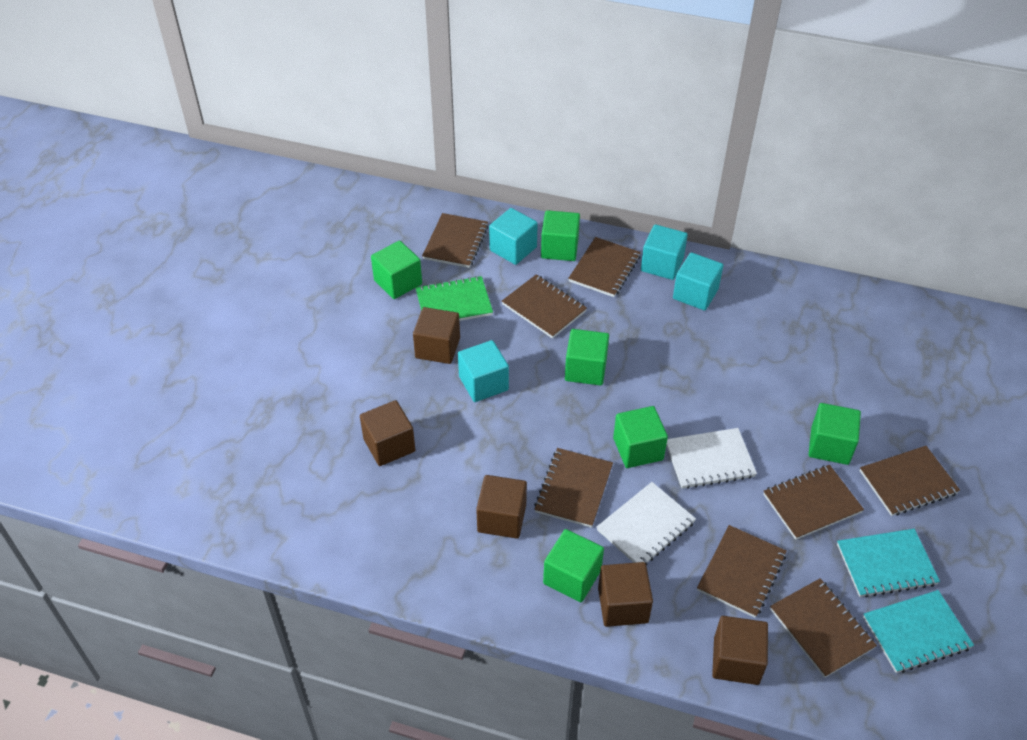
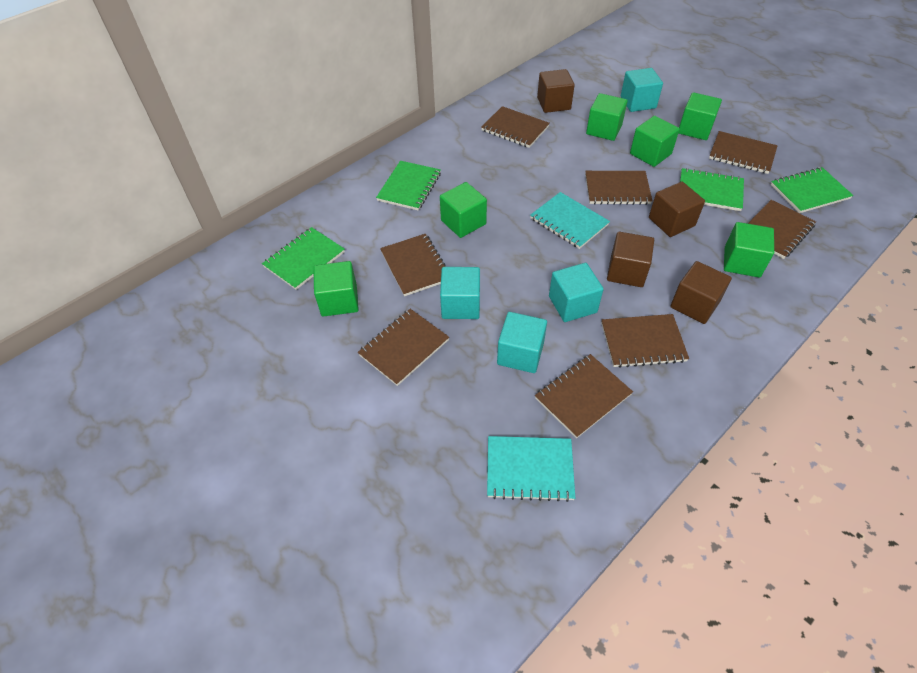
brown cube: 5 -> 4
green notebook: 1 -> 4
white notebook: 2 -> 0

